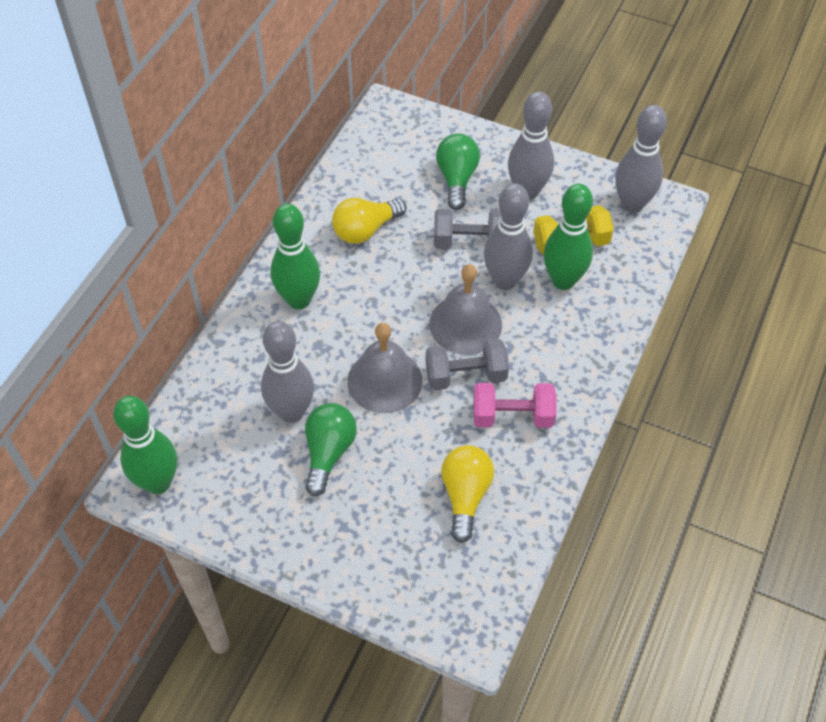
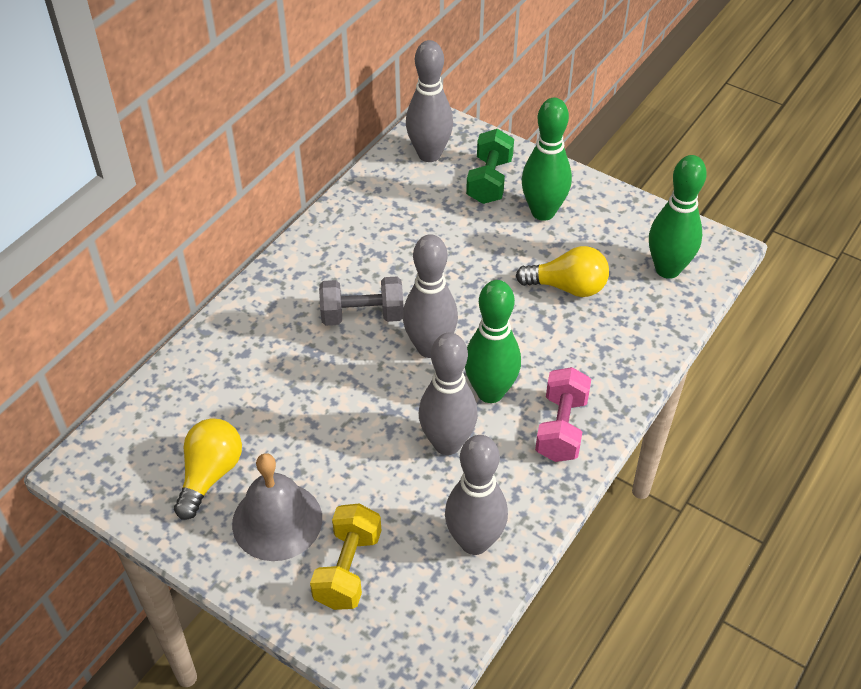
green dumbbell: 0 -> 1
green light bulb: 2 -> 0
grey bell: 2 -> 1
grey dumbbell: 2 -> 1

